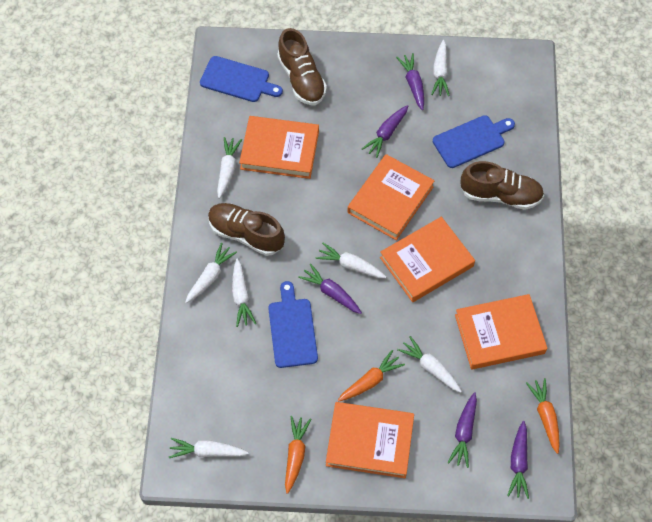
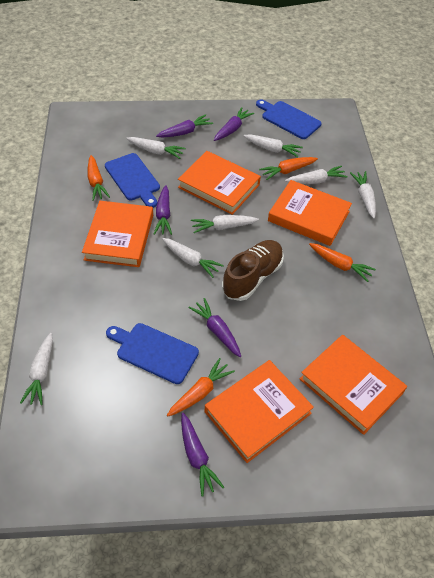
brown shoe: 3 -> 1
orange carrot: 3 -> 4

